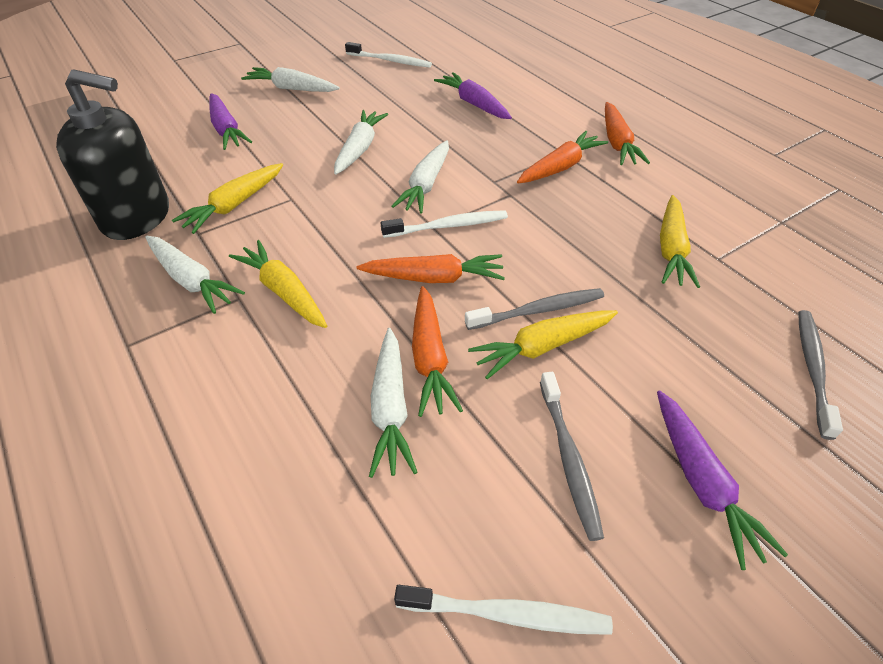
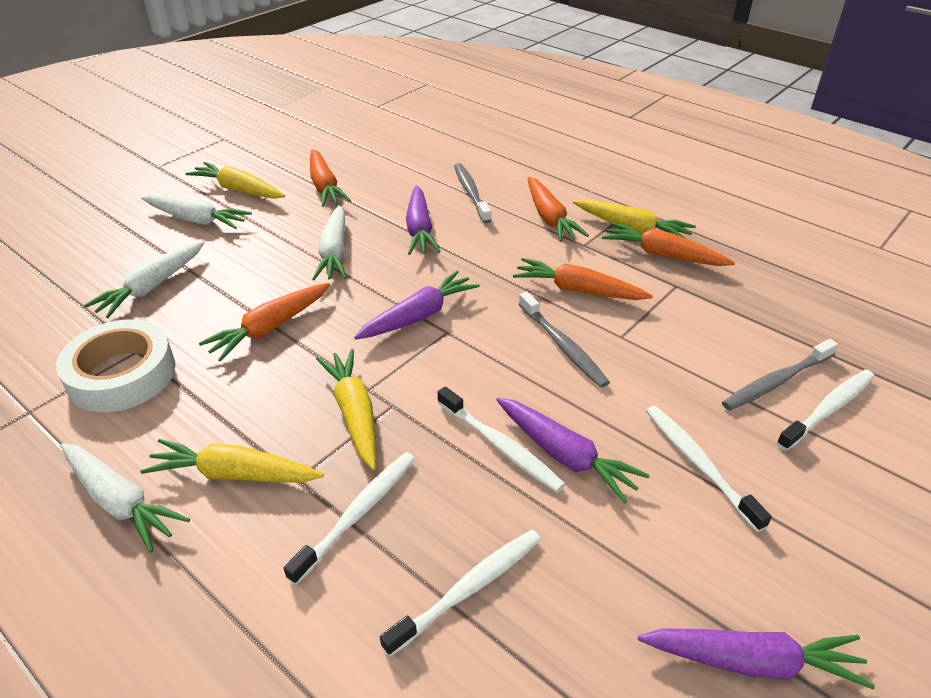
black soap dispenser: 1 -> 0
orange carrot: 4 -> 5
purple carrot: 3 -> 4
white carrot: 5 -> 4
white tape: 0 -> 1
white toothbrush: 3 -> 5

